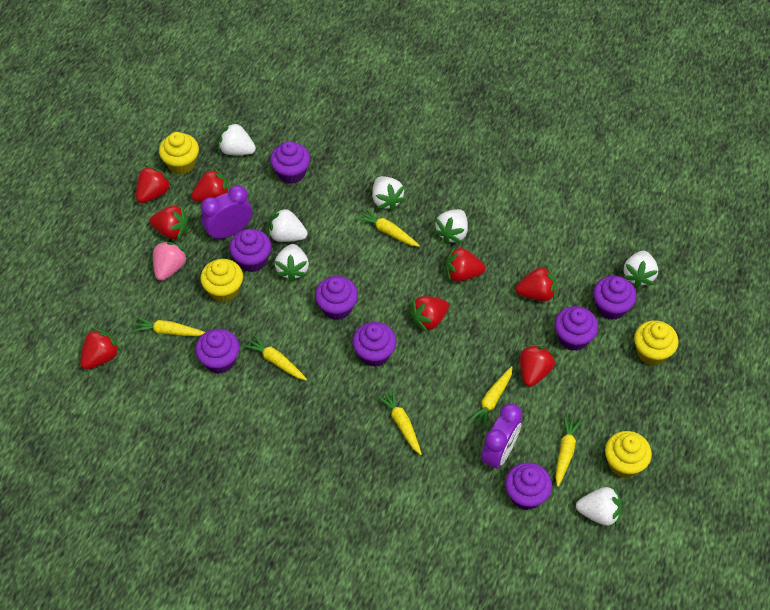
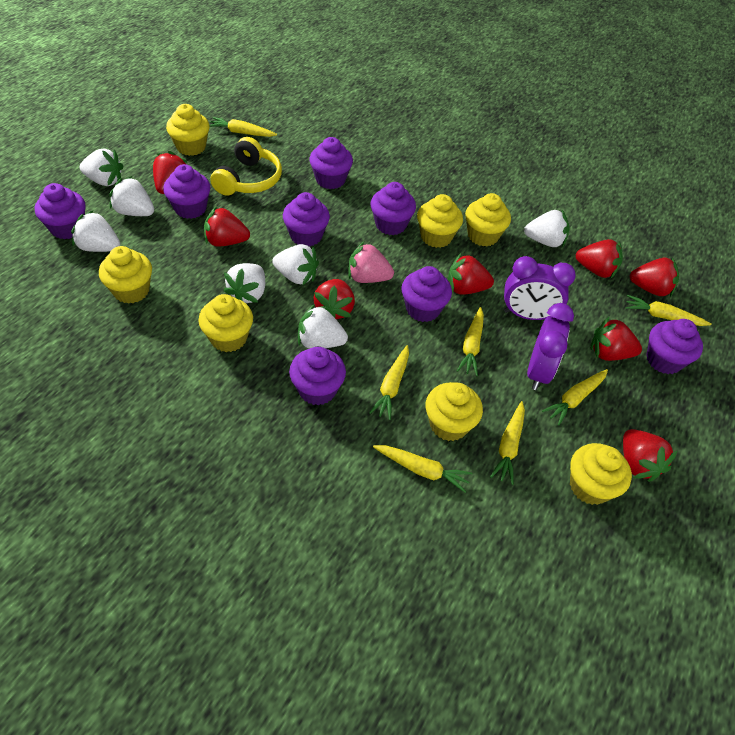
yellow carrot: 6 -> 7
yellow cupcake: 4 -> 7
yellow headphones: 0 -> 1

